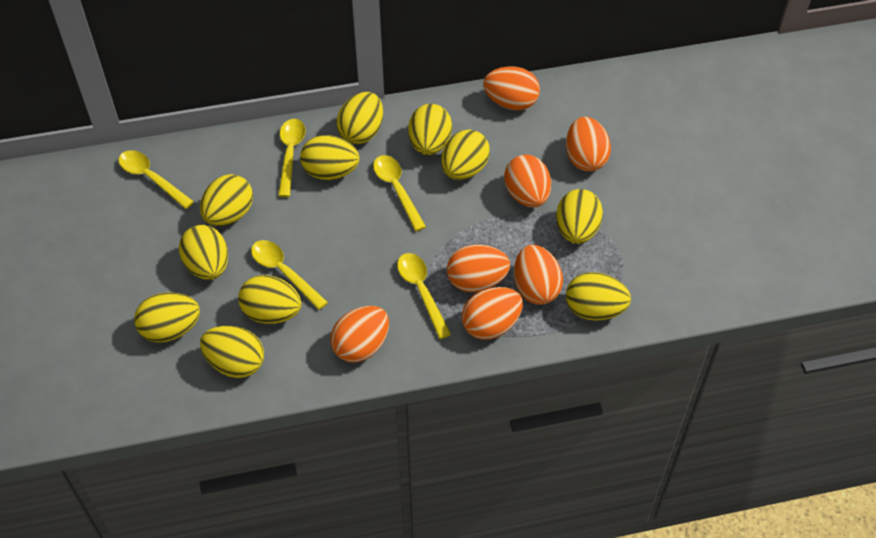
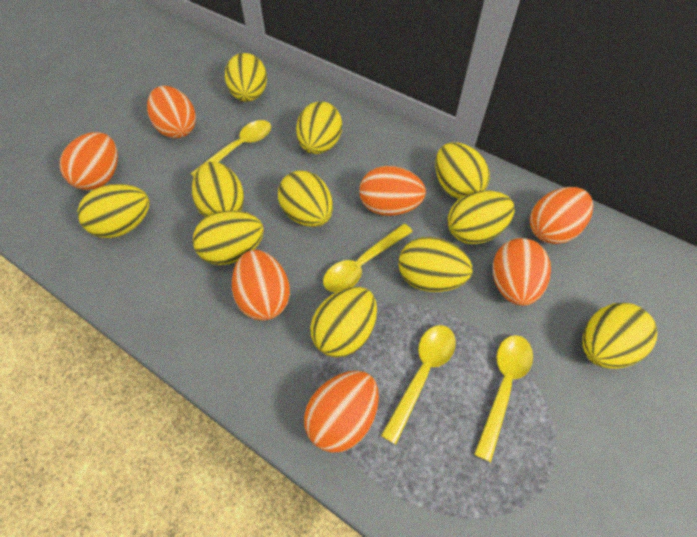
yellow spoon: 5 -> 4

